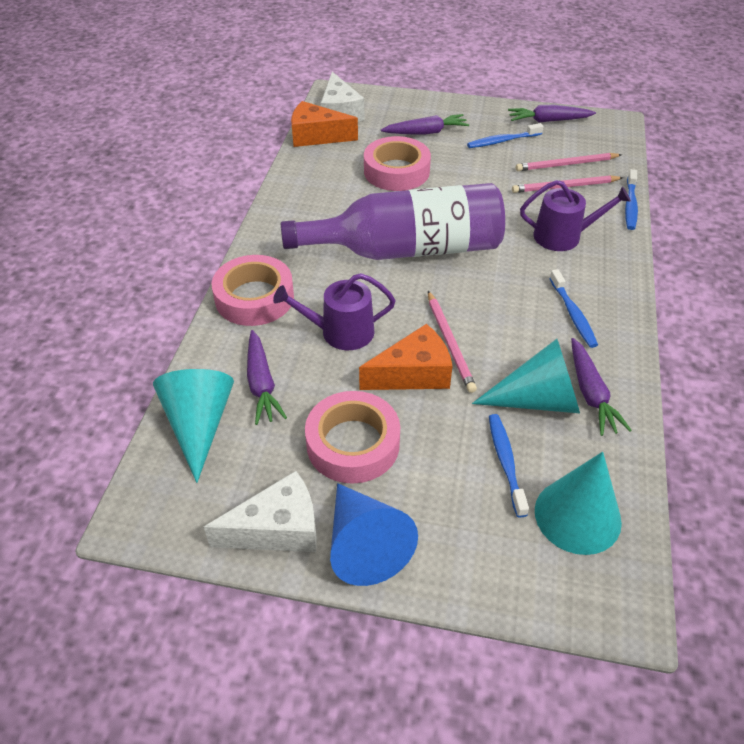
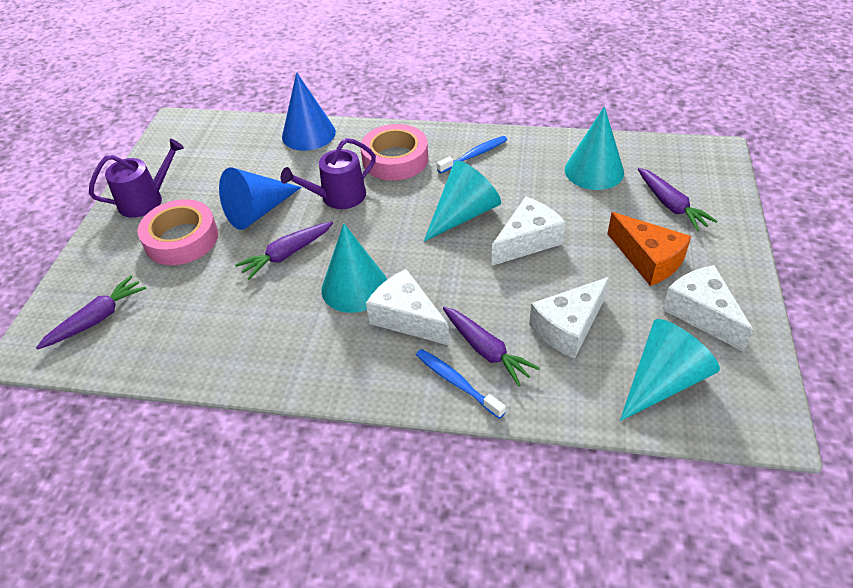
blue cone: 1 -> 2
blue toothbrush: 4 -> 2
orange cheese: 2 -> 1
pink pencil: 3 -> 0
pink tape: 3 -> 2
purple bottle: 1 -> 0
turquoise cone: 3 -> 4
white cheese: 2 -> 4

